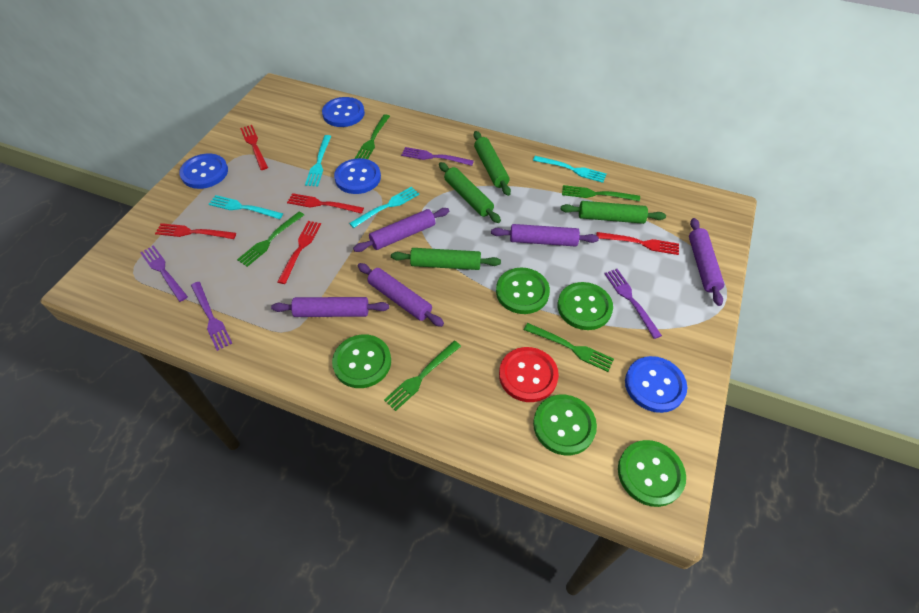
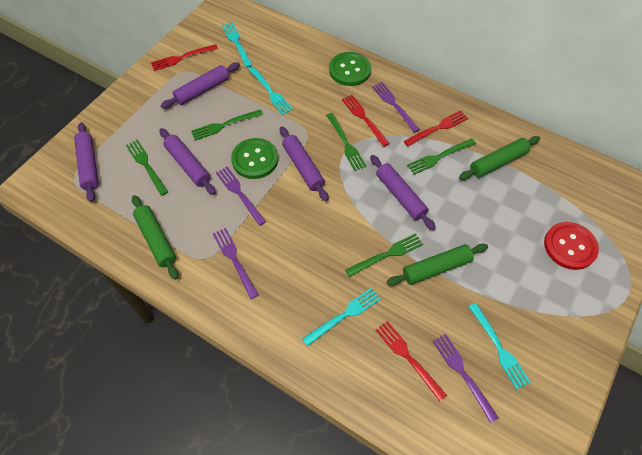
blue button: 4 -> 0
green button: 5 -> 2
green rolling pin: 4 -> 3
red fork: 5 -> 4

